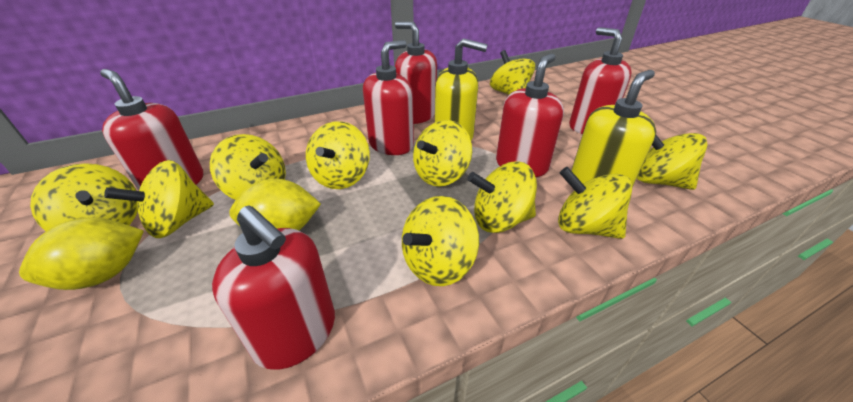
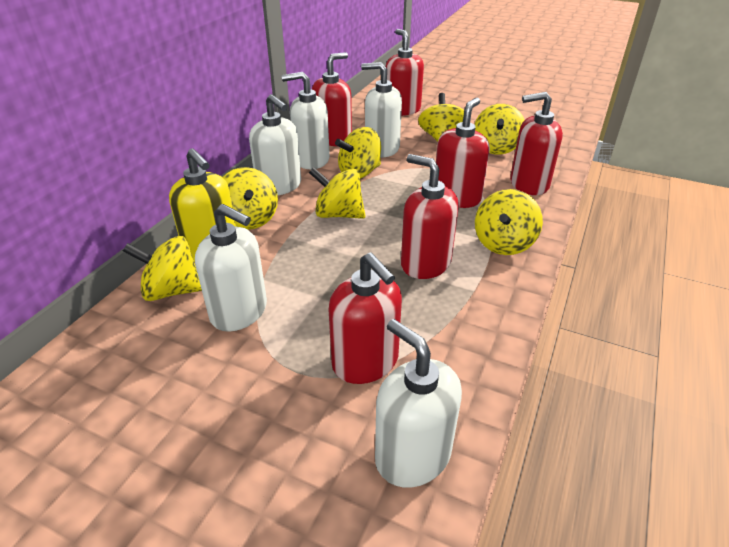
white soap dispenser: 0 -> 5
yellow lemon: 2 -> 0
yellow soap dispenser: 2 -> 1
yellow spinning top: 10 -> 7

